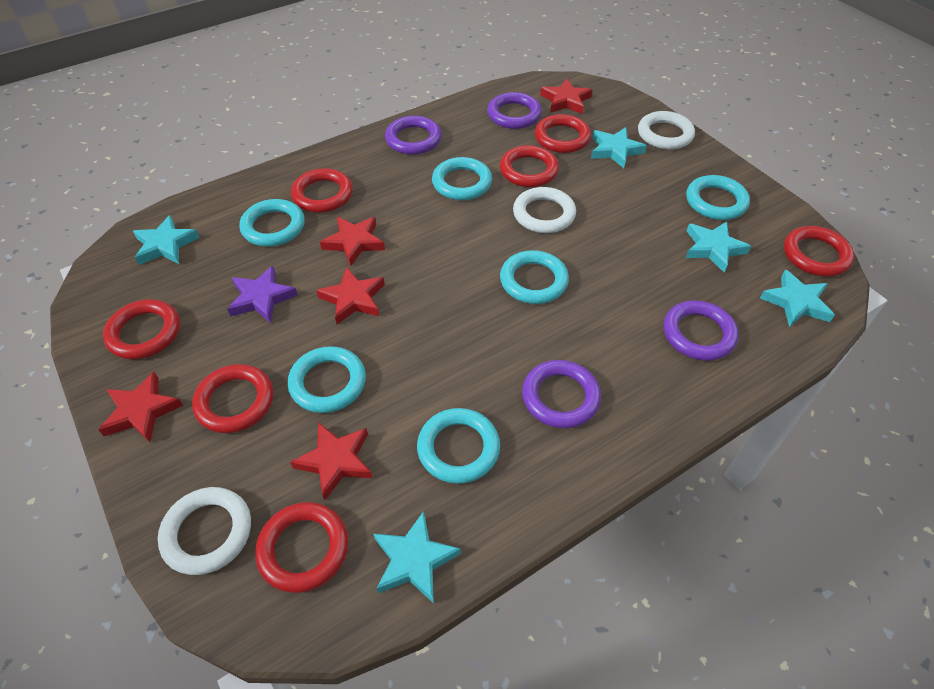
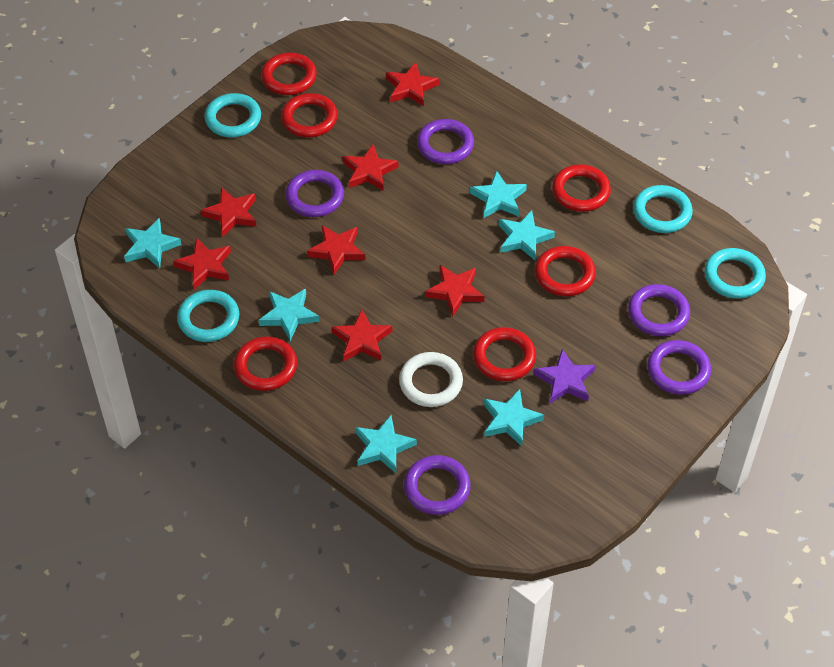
purple ring: 4 -> 5
red ring: 7 -> 6
red star: 5 -> 7
turquoise ring: 6 -> 4
turquoise star: 5 -> 6
white ring: 3 -> 1

